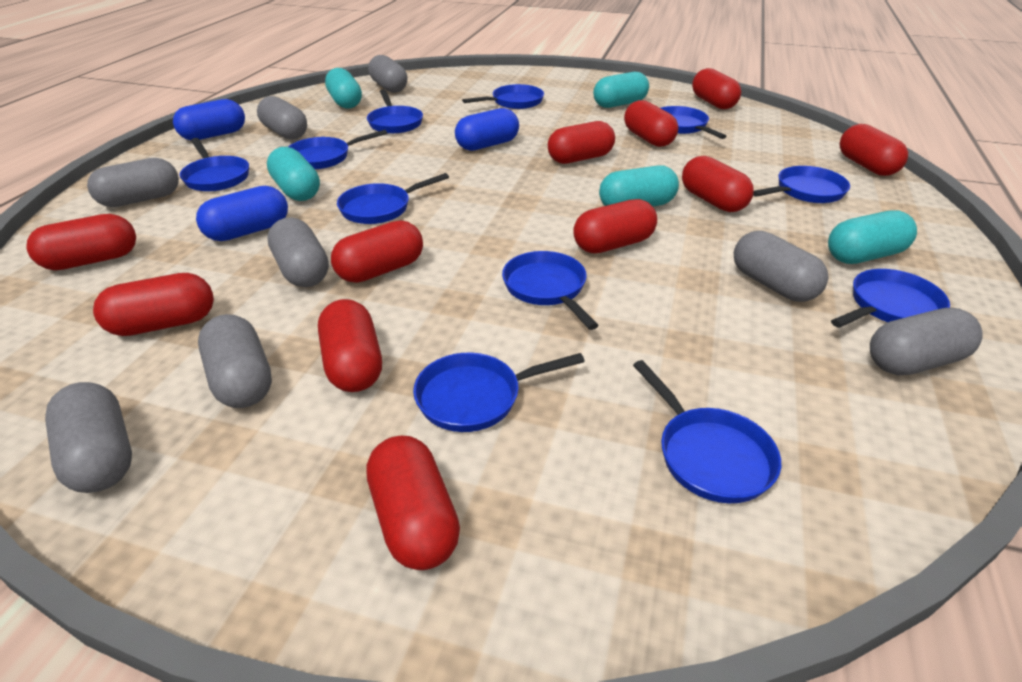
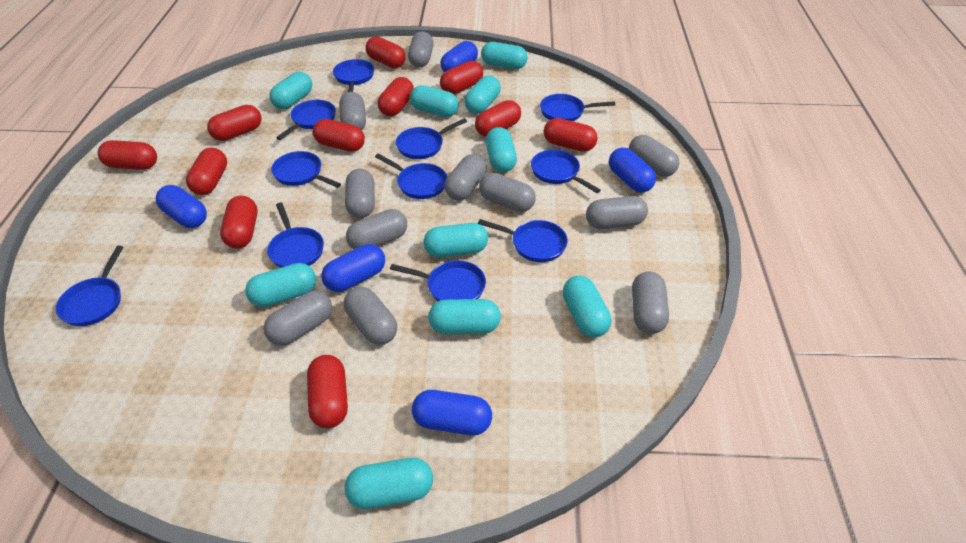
blue capsule: 3 -> 5
grey capsule: 8 -> 11
turquoise capsule: 5 -> 10

